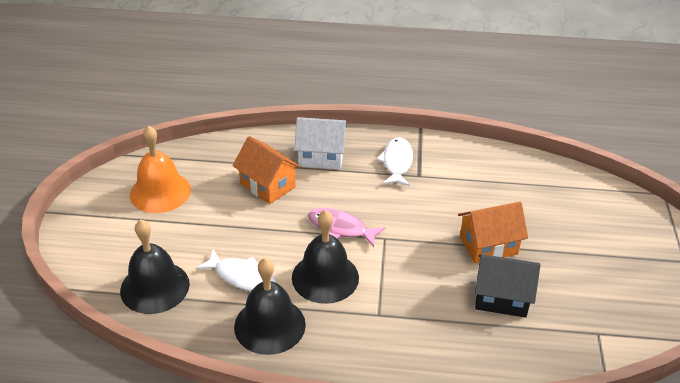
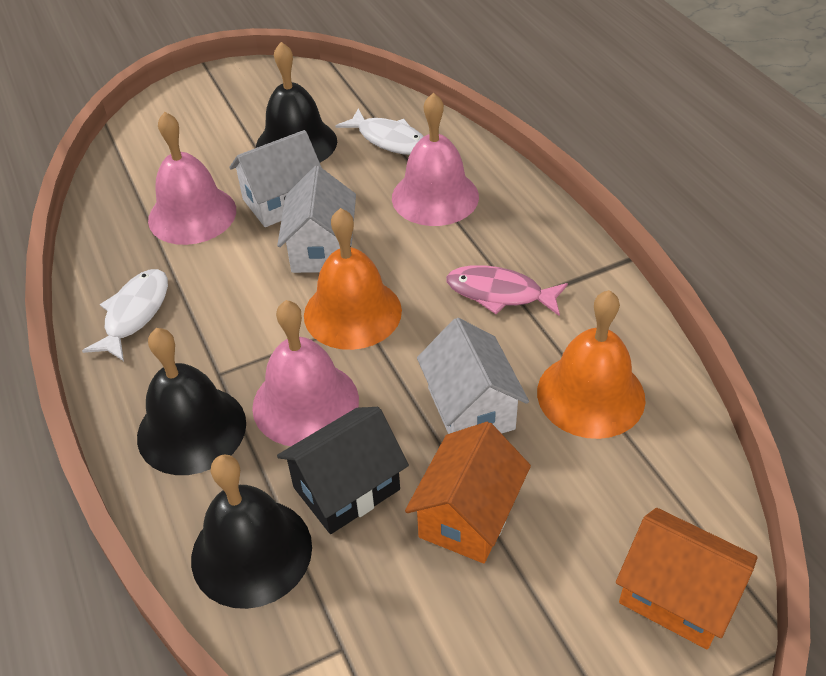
orange bell: 1 -> 2
pink bell: 0 -> 3
white house: 1 -> 3

